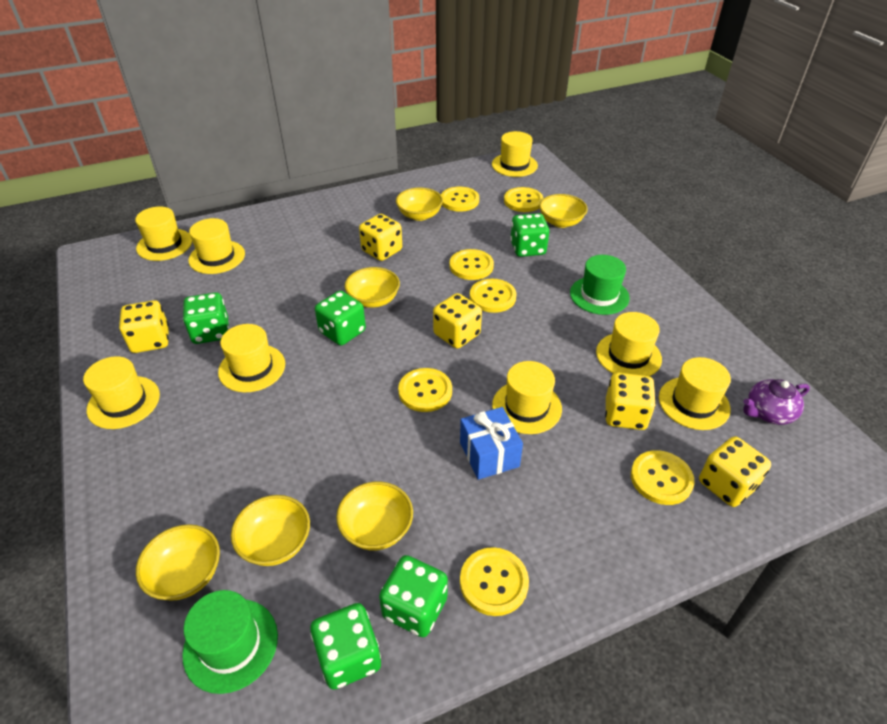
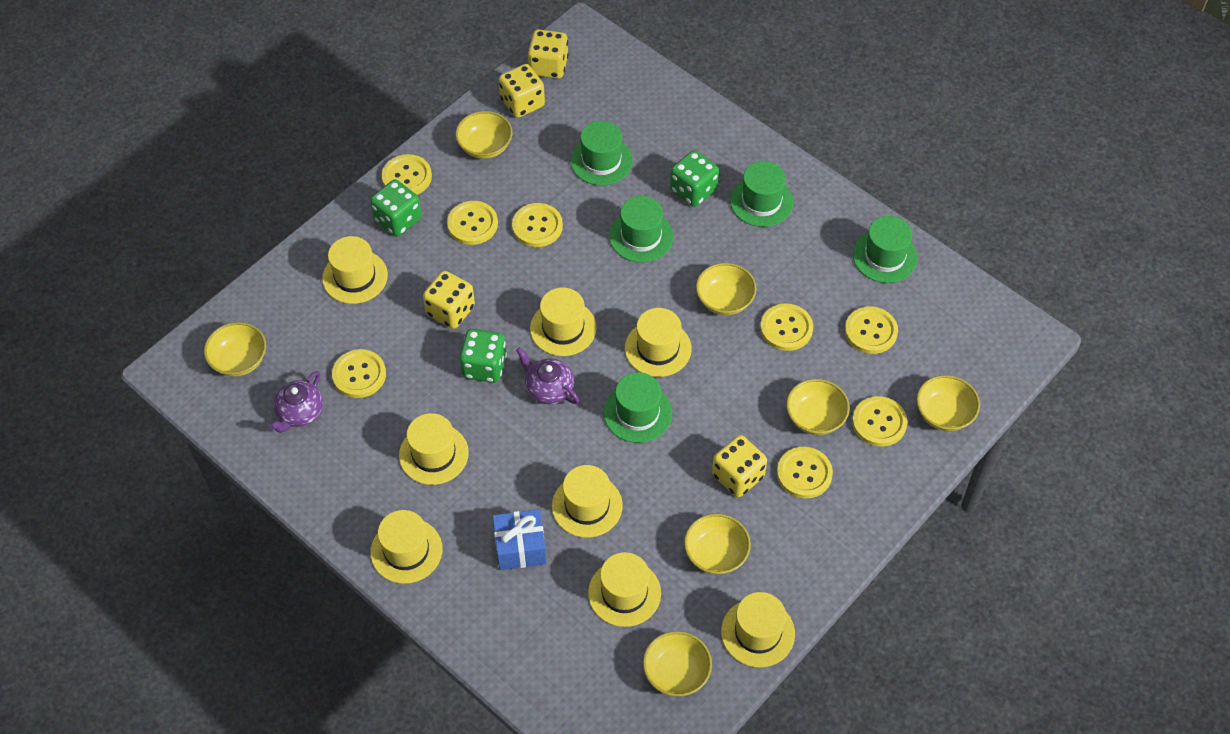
green dice: 5 -> 3
green hat: 2 -> 5
purple teapot: 1 -> 2
yellow bowl: 6 -> 7
yellow button: 7 -> 8
yellow dice: 5 -> 4

